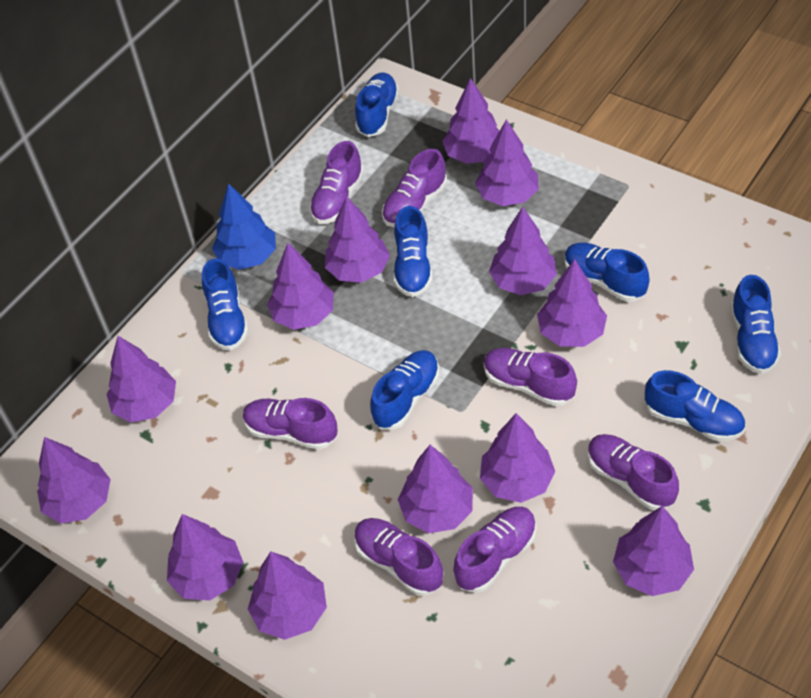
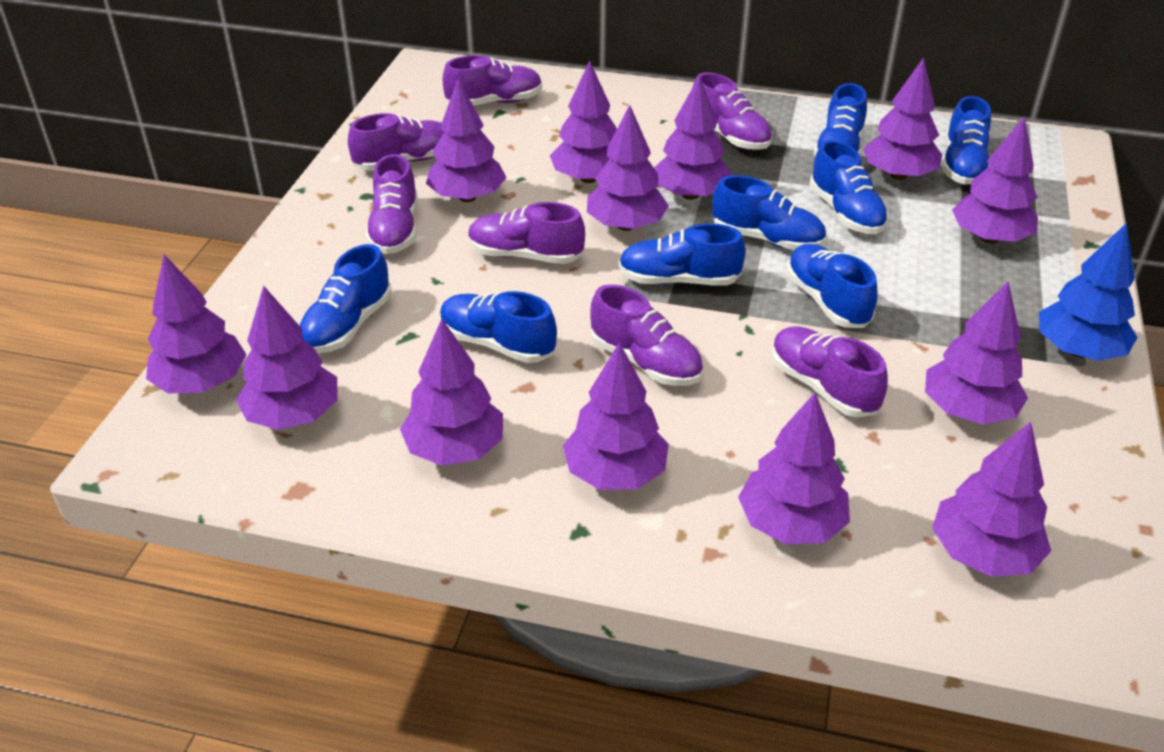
blue shoe: 7 -> 8

